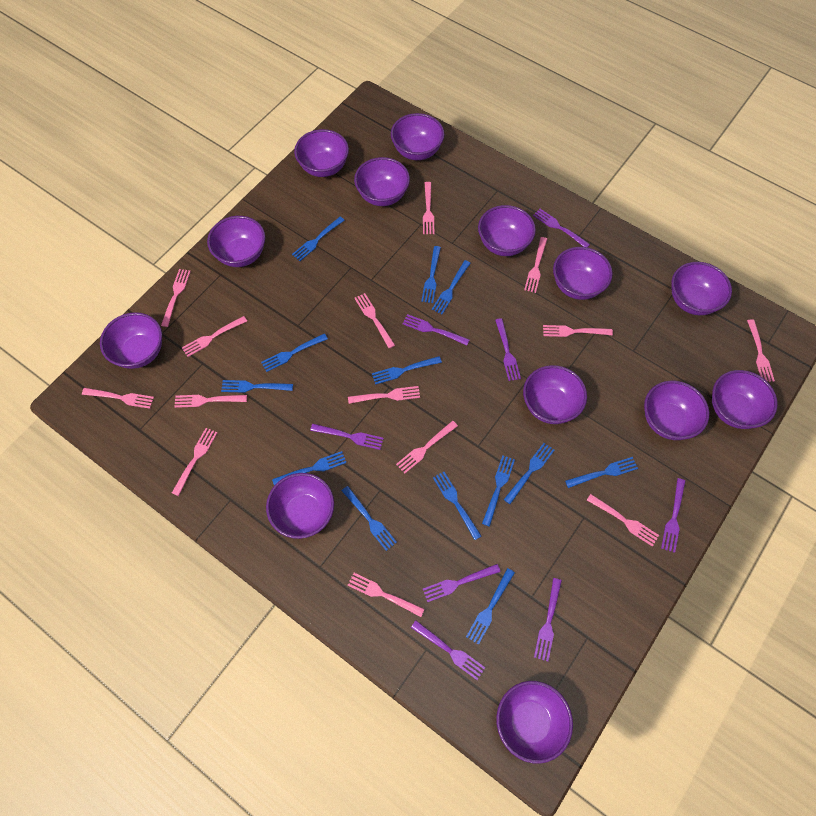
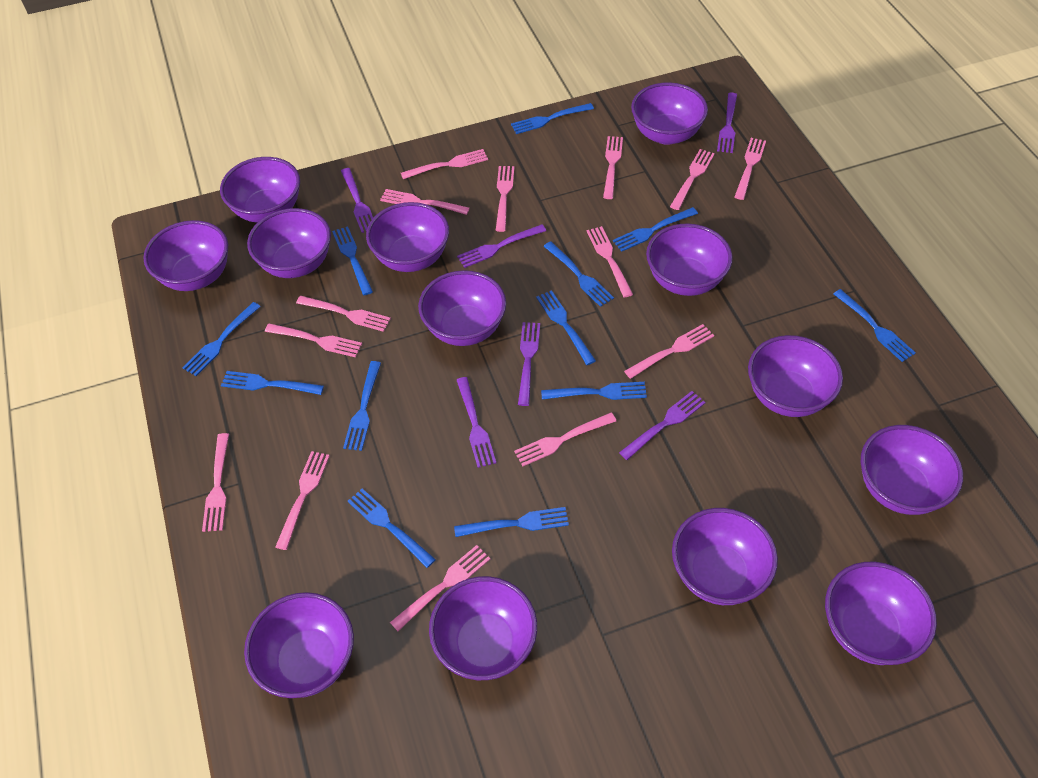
blue fork: 13 -> 12
purple fork: 8 -> 6

